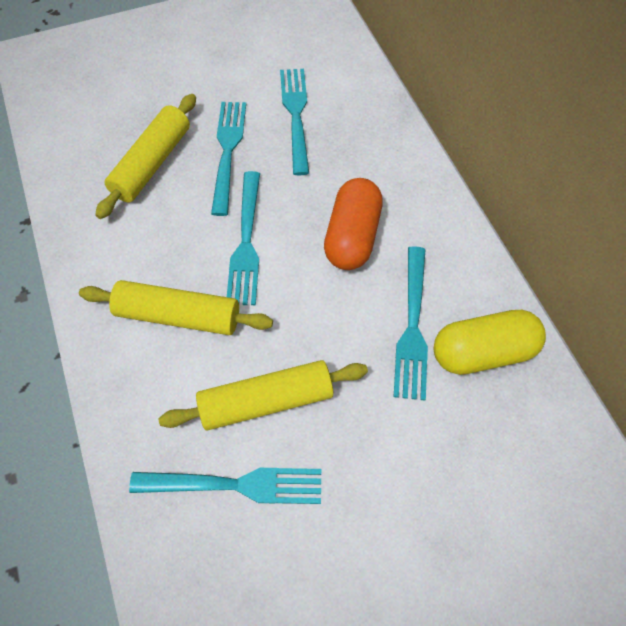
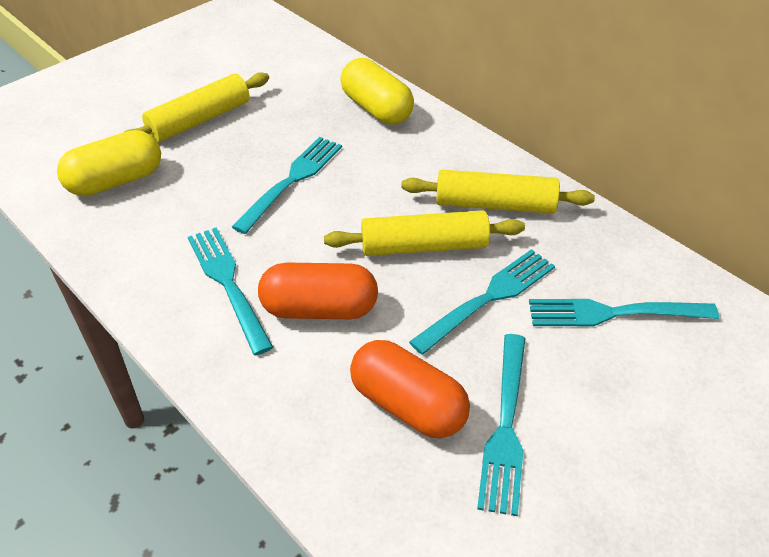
orange capsule: 1 -> 2
yellow capsule: 1 -> 2

